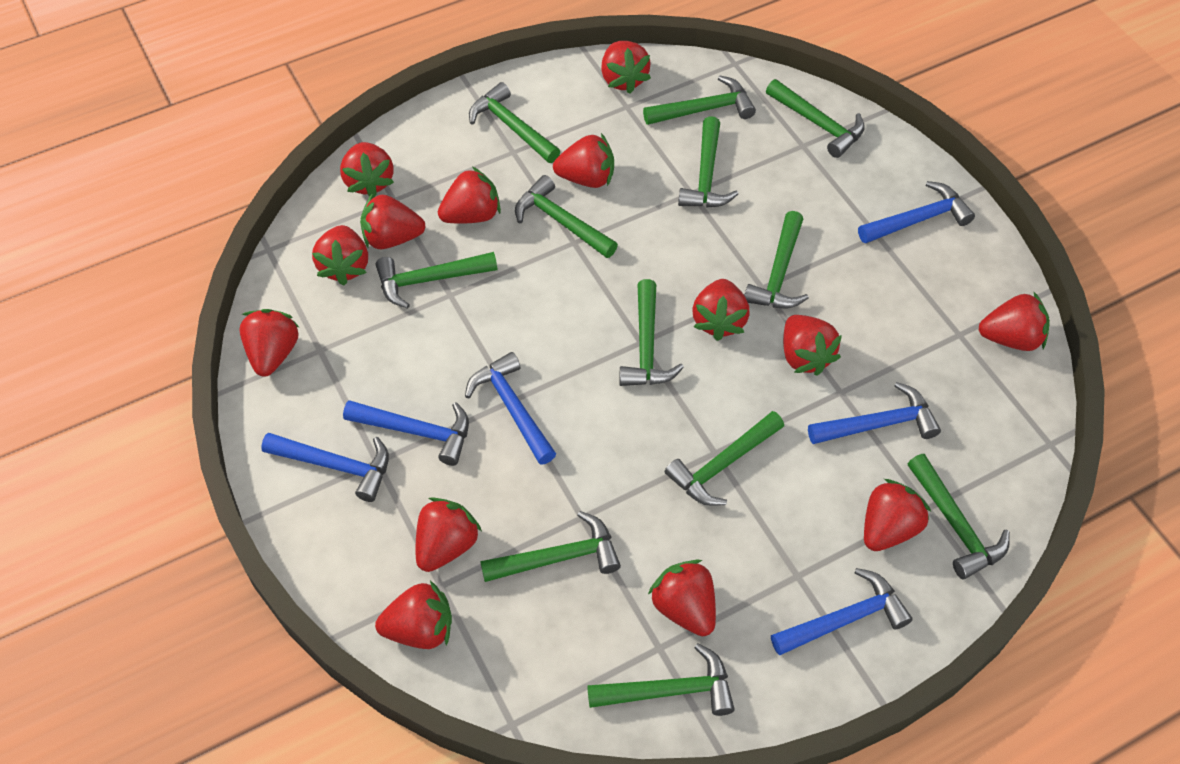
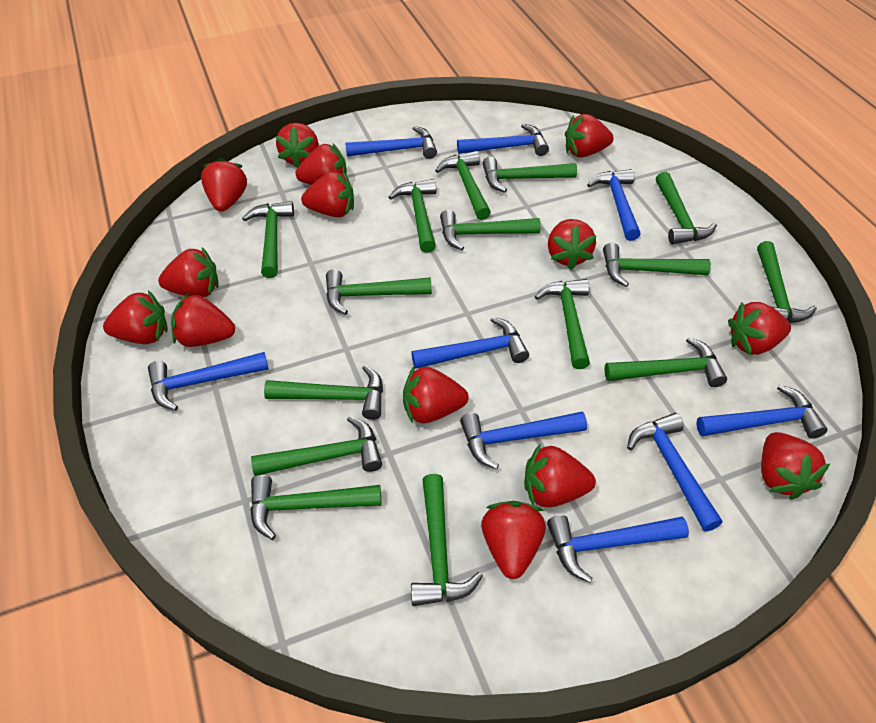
blue hammer: 6 -> 9
green hammer: 12 -> 15

